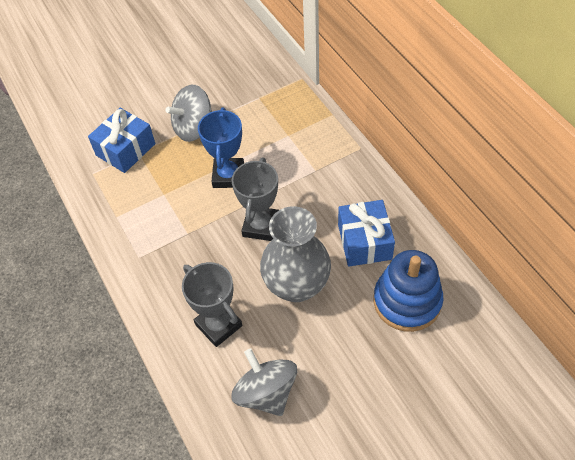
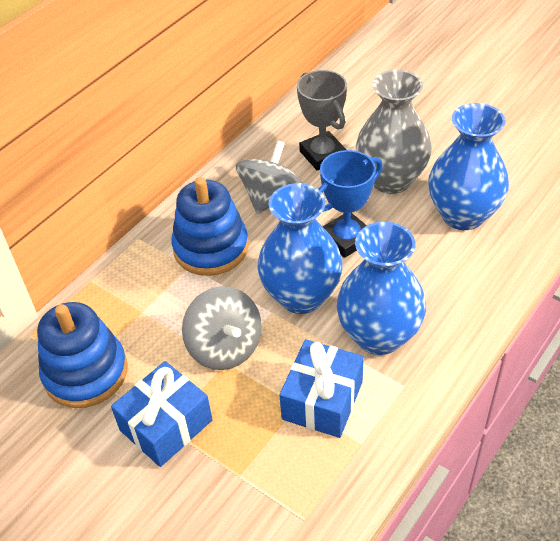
blue stacking toy: 1 -> 2
blue vase: 0 -> 3
grey trophy: 2 -> 1

